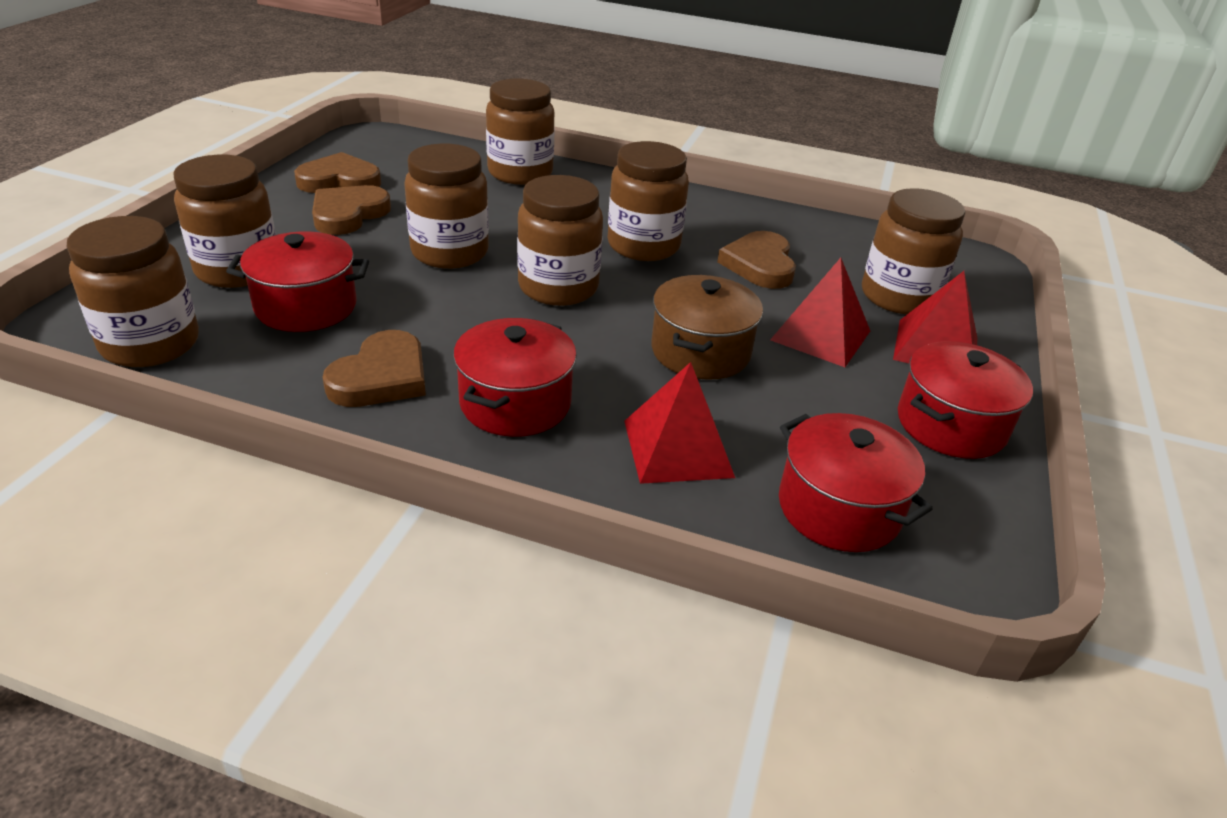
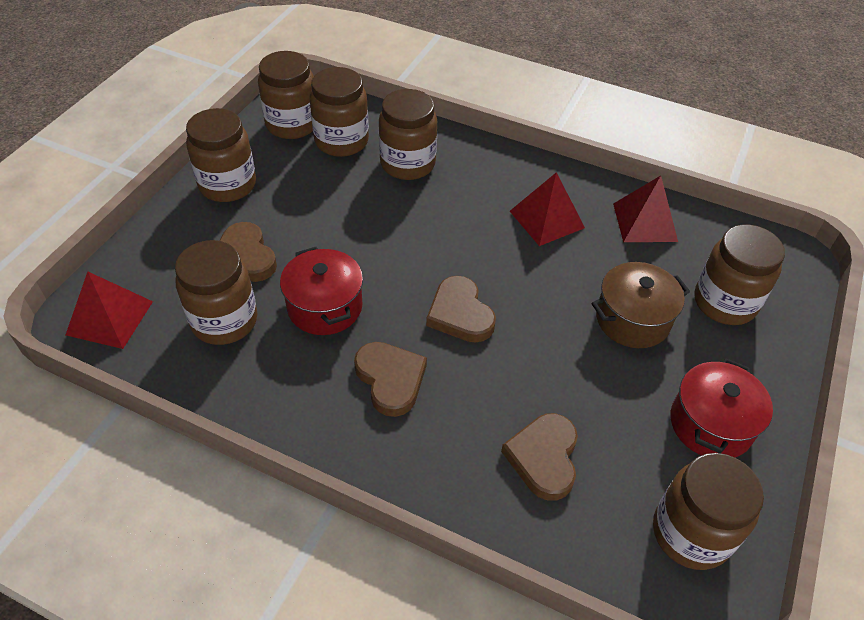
red pot: 4 -> 2

